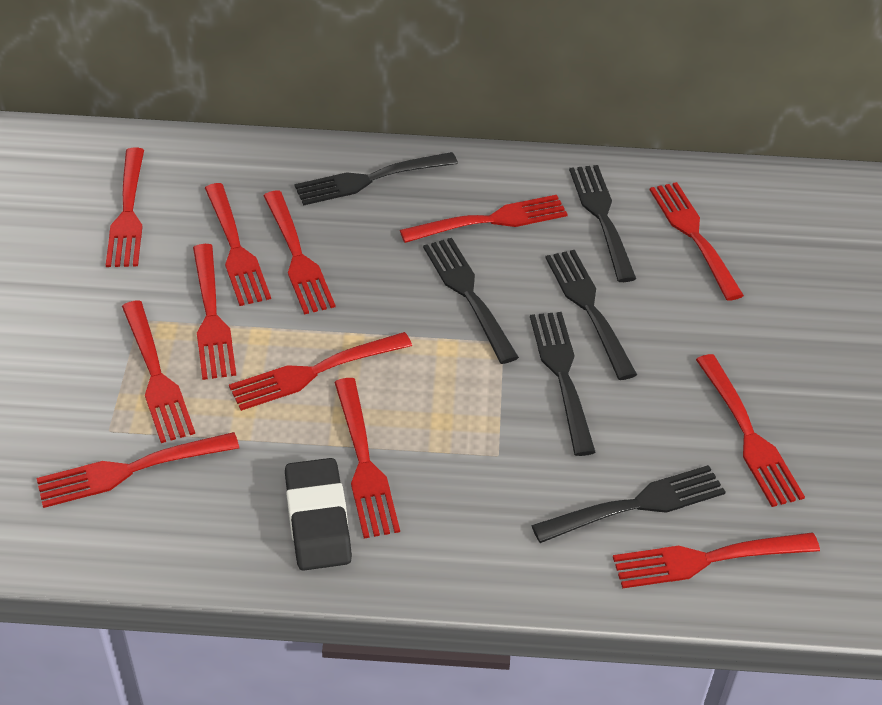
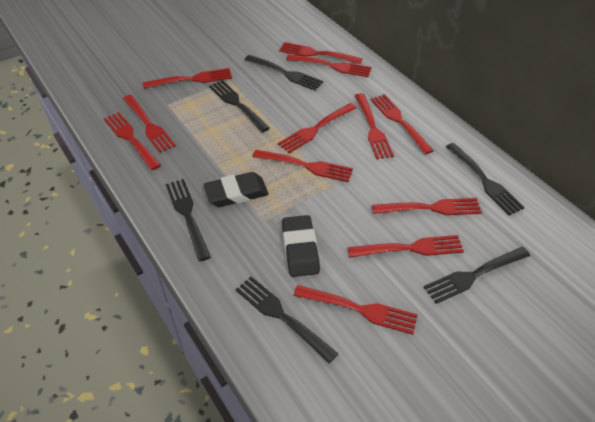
black eraser: 1 -> 2

